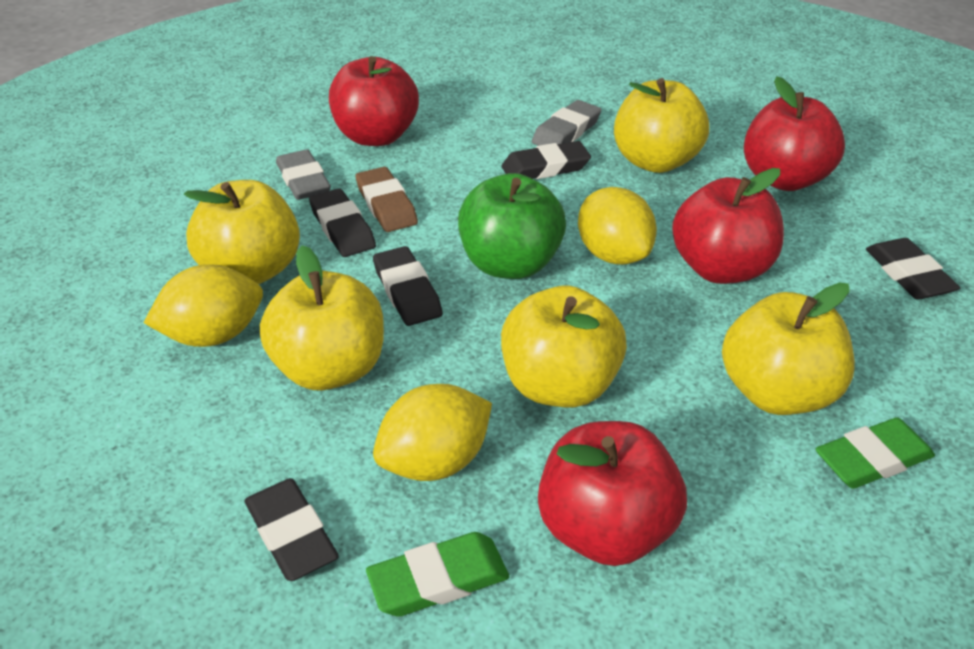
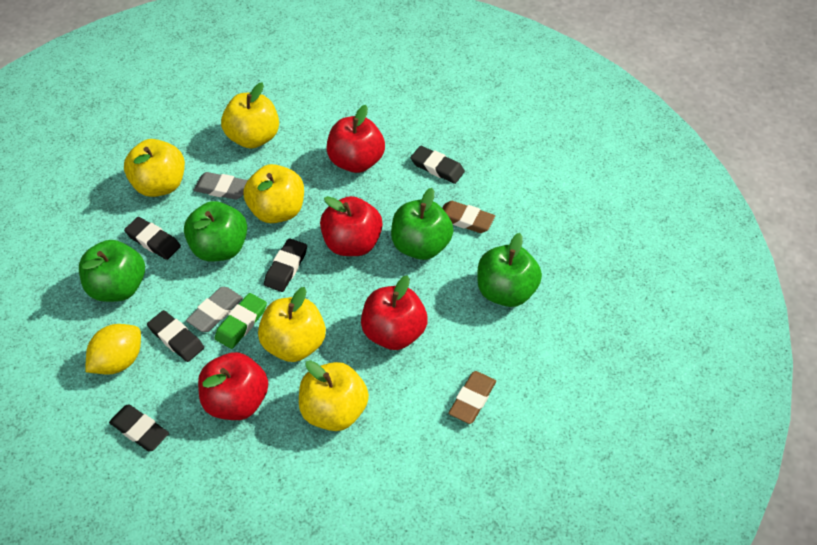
brown eraser: 1 -> 2
green apple: 1 -> 4
green eraser: 2 -> 1
yellow lemon: 3 -> 1

